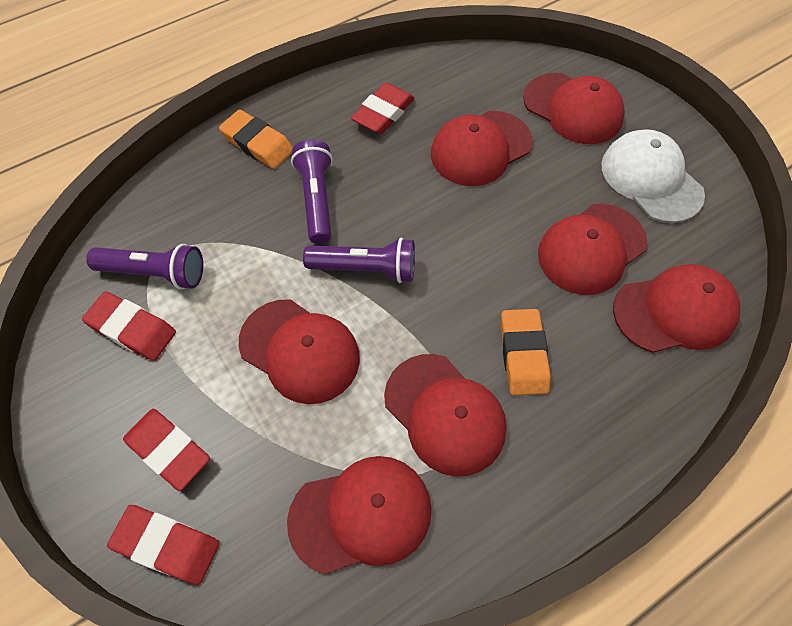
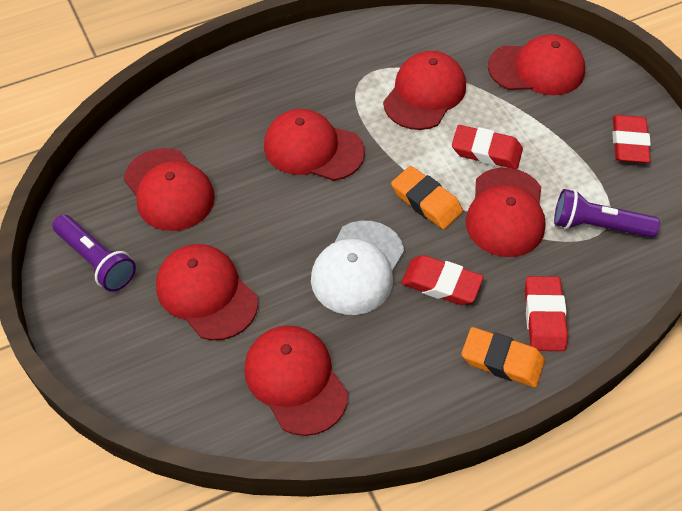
purple flashlight: 3 -> 2

